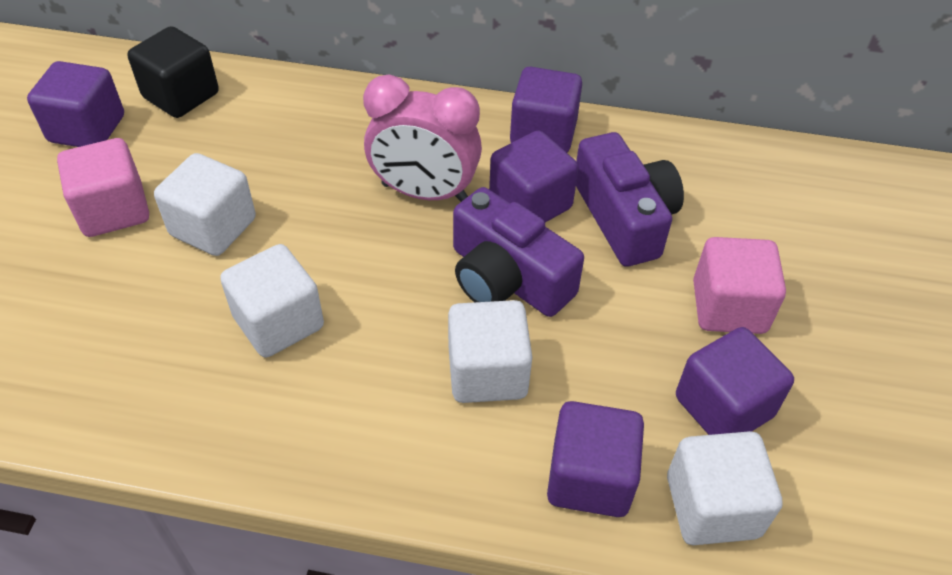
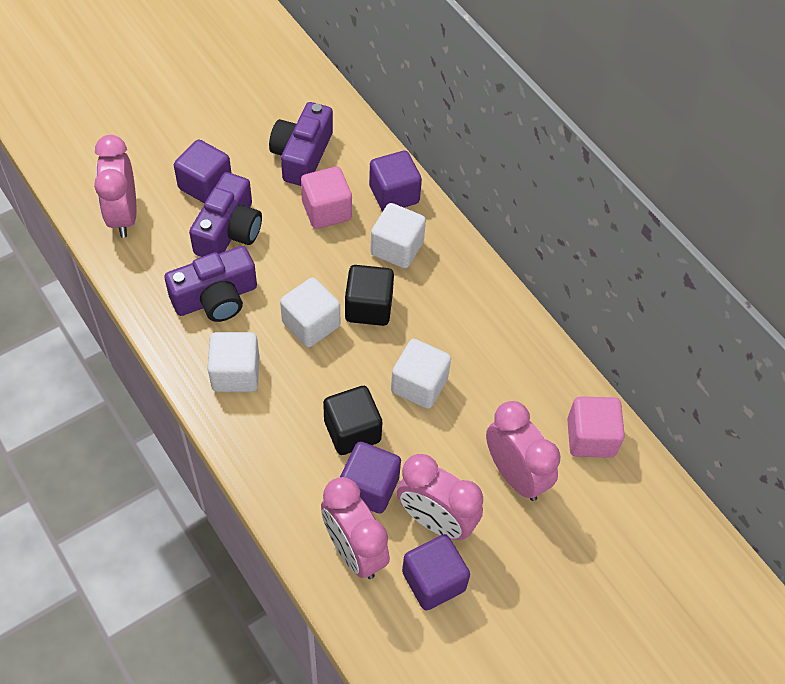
black cube: 1 -> 2
pink clock: 1 -> 4
purple camera: 2 -> 3
purple cube: 5 -> 4

